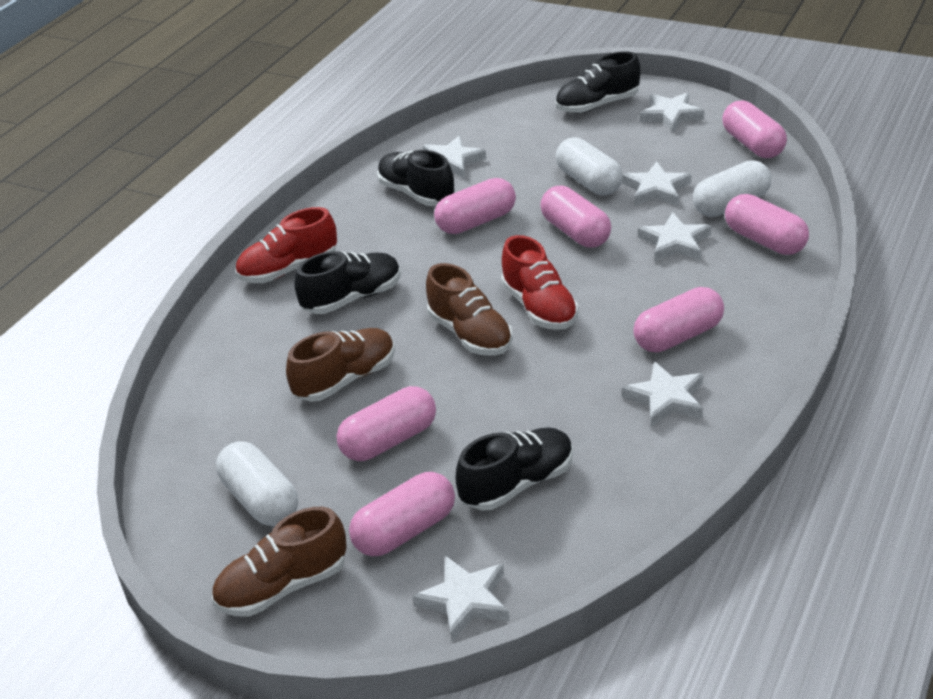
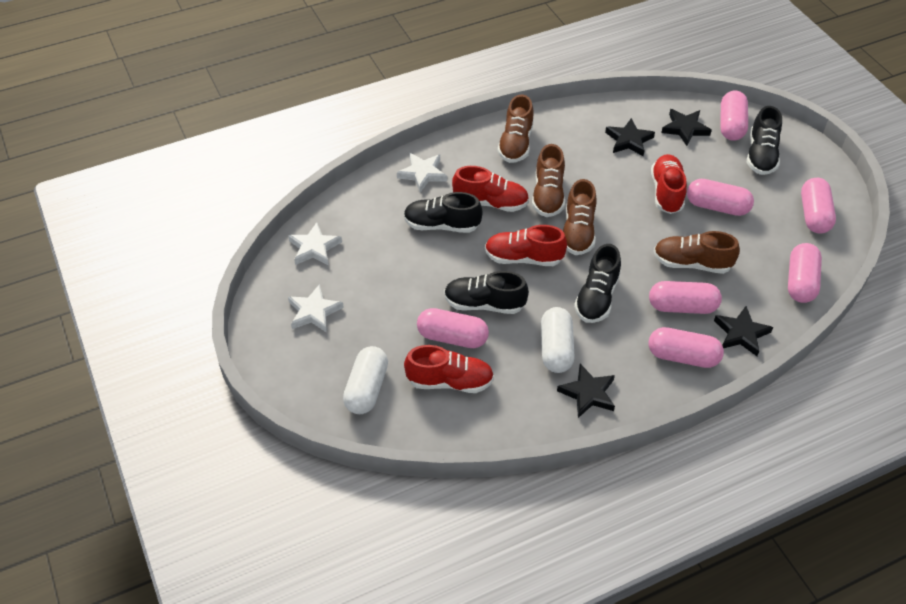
black star: 0 -> 4
brown shoe: 3 -> 4
red shoe: 2 -> 4
white capsule: 3 -> 2
white star: 6 -> 3

